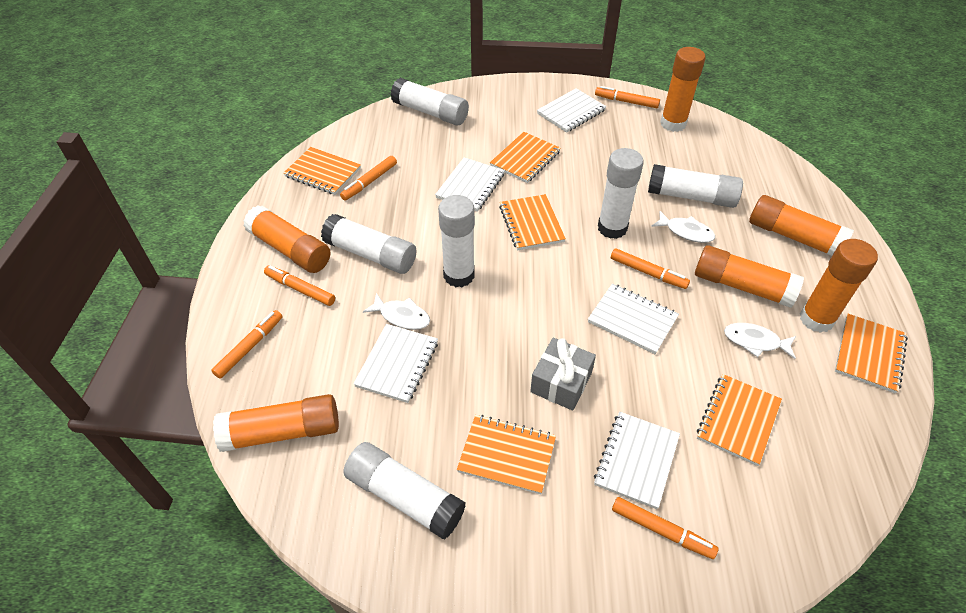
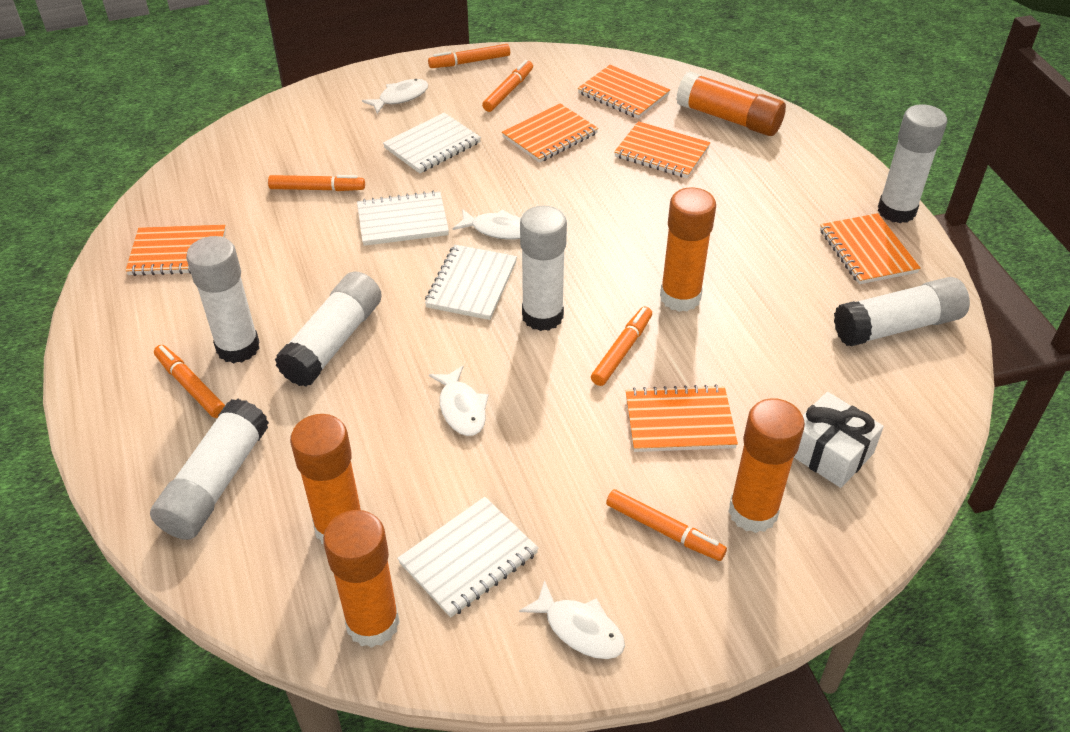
grey gift: 1 -> 0
orange glue stick: 6 -> 5
white fish: 3 -> 4
white gift: 0 -> 1
white notebook: 5 -> 4

